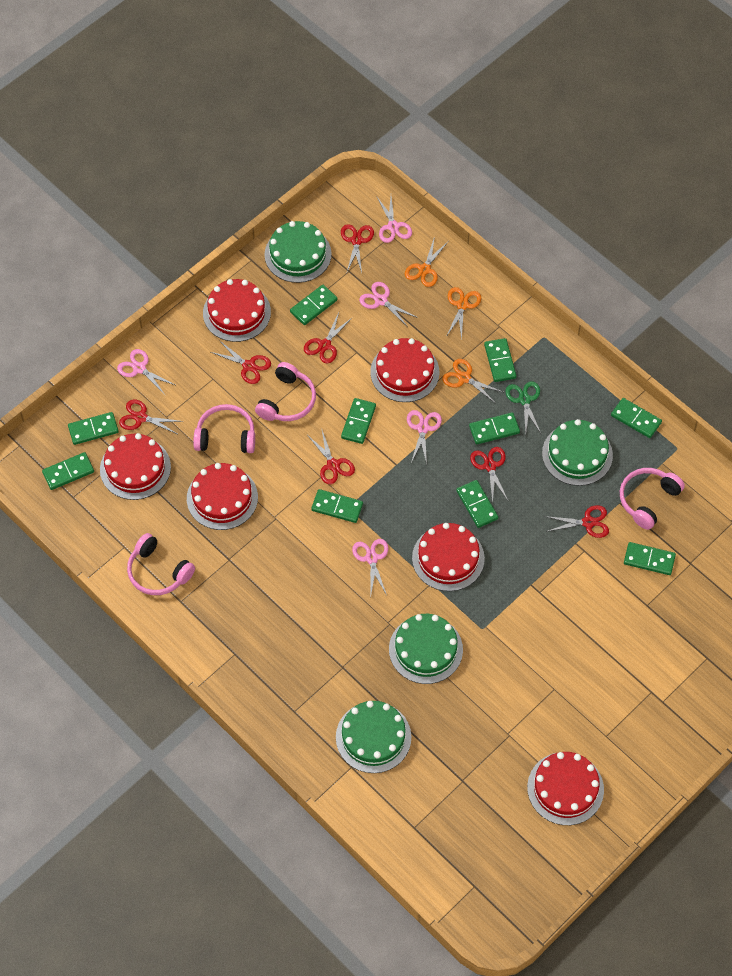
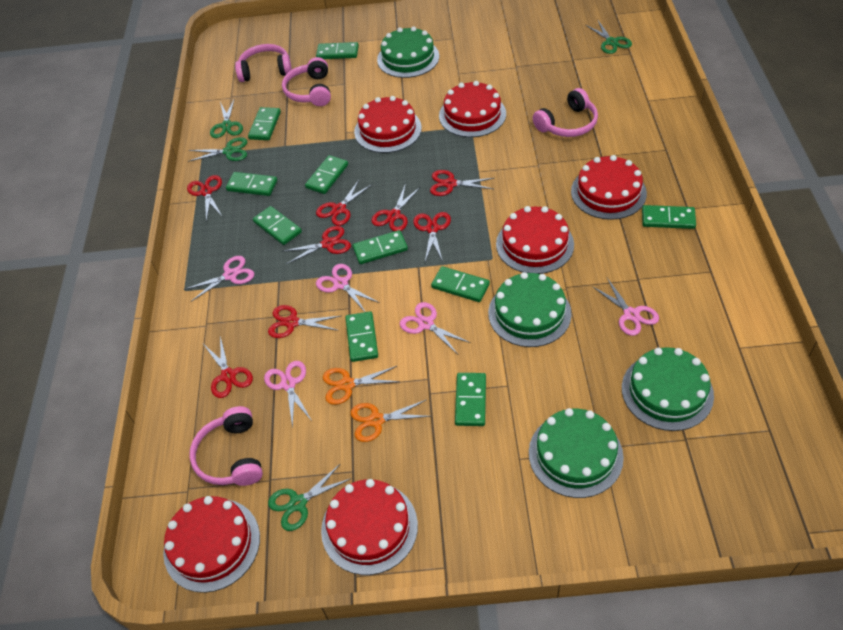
green scissors: 1 -> 4
orange scissors: 3 -> 2
red scissors: 7 -> 8

